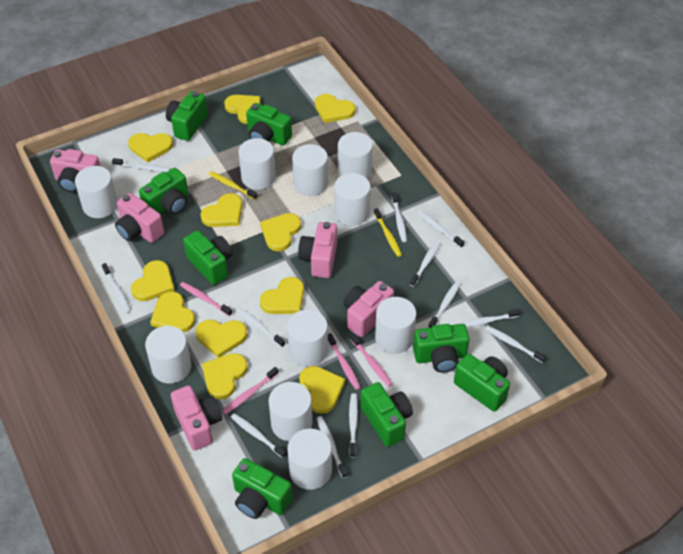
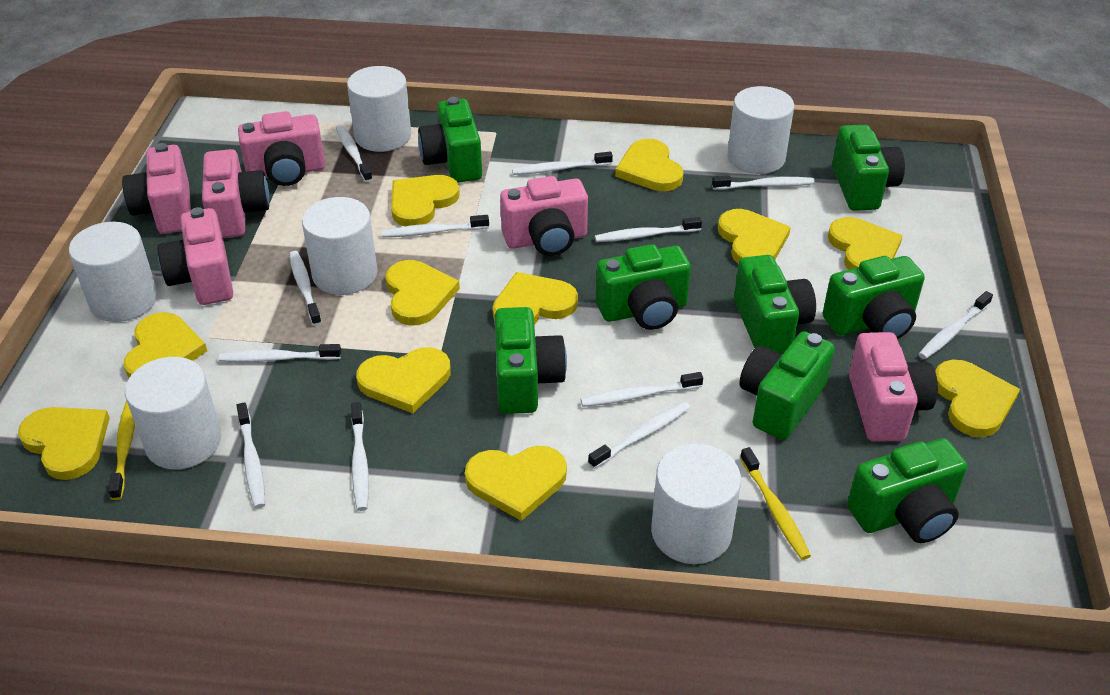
pink camera: 5 -> 6
pink toothbrush: 4 -> 0
white cylinder: 10 -> 6

